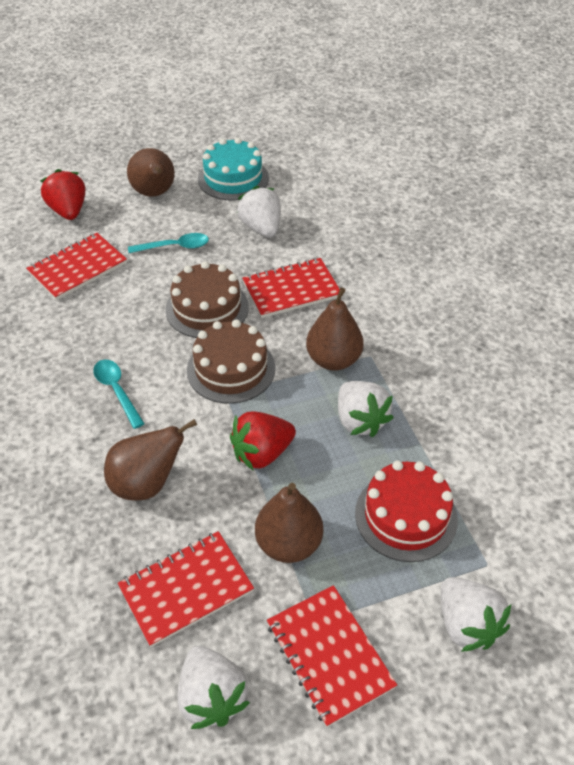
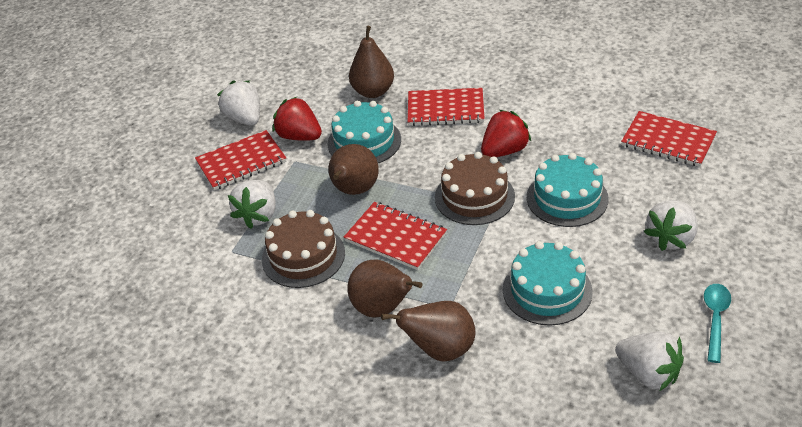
red cake: 1 -> 0
turquoise cake: 1 -> 3
turquoise spoon: 2 -> 1

